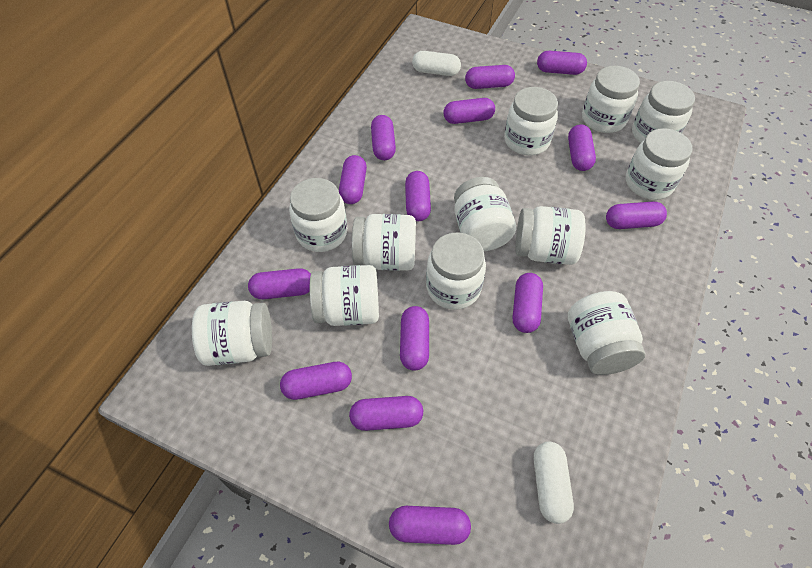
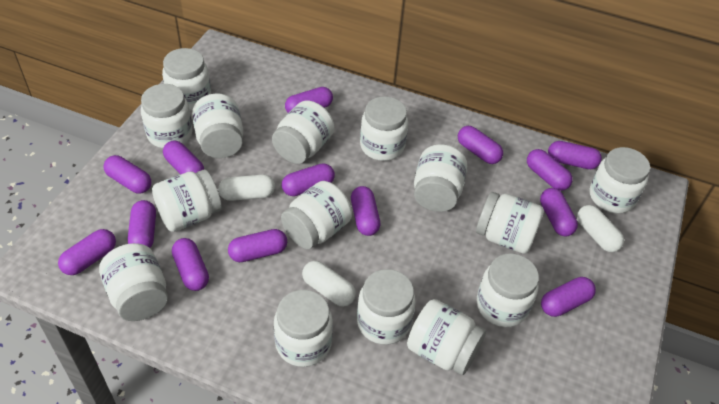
white capsule: 2 -> 3
white jar: 12 -> 15

